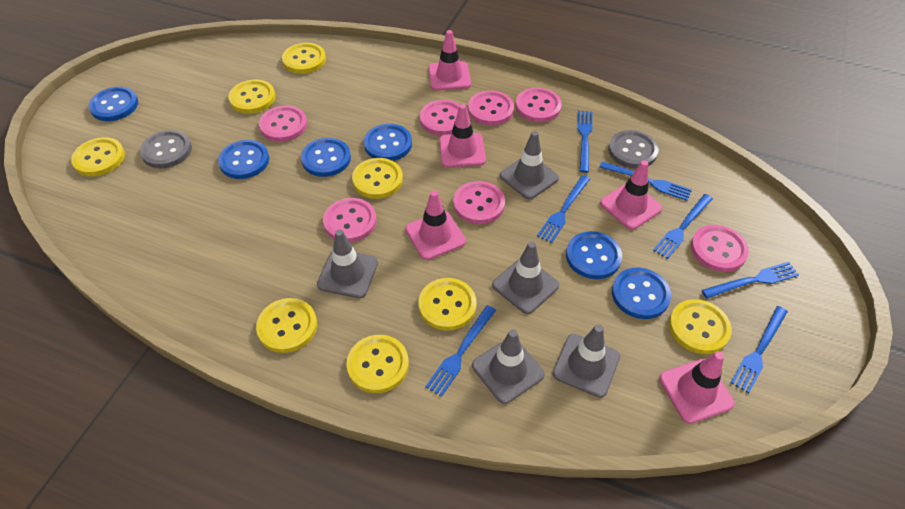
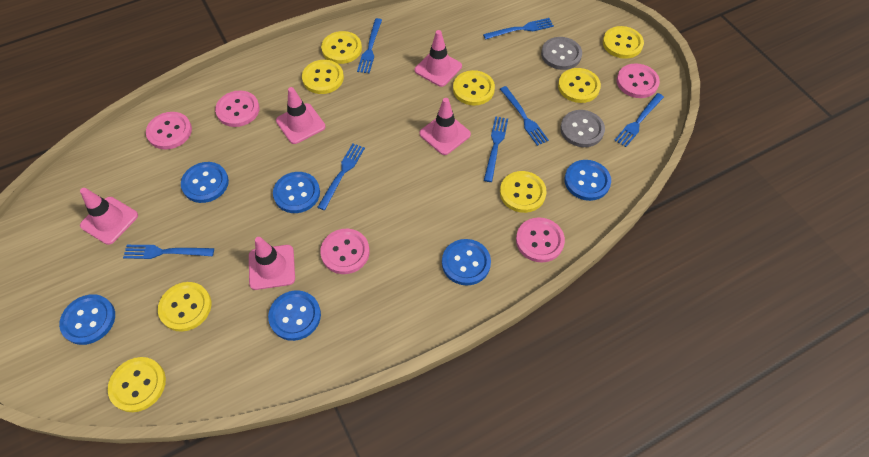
grey traffic cone: 5 -> 0
pink button: 7 -> 5

